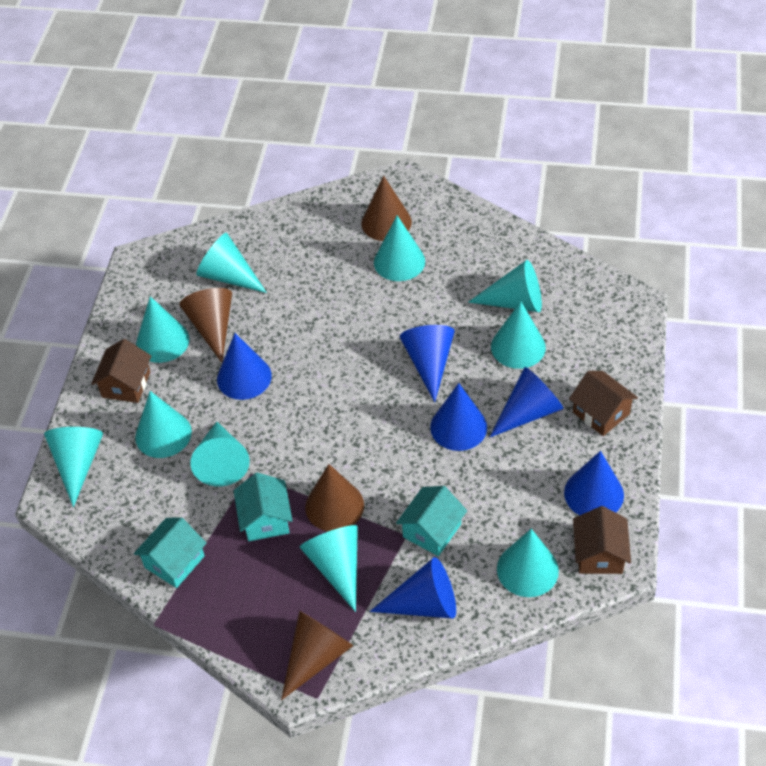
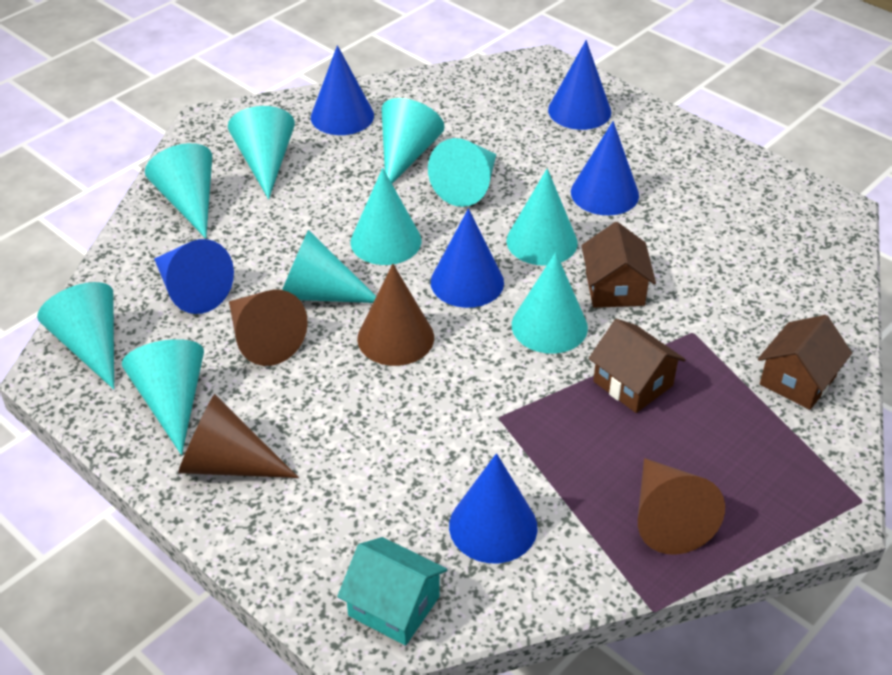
turquoise house: 3 -> 1

